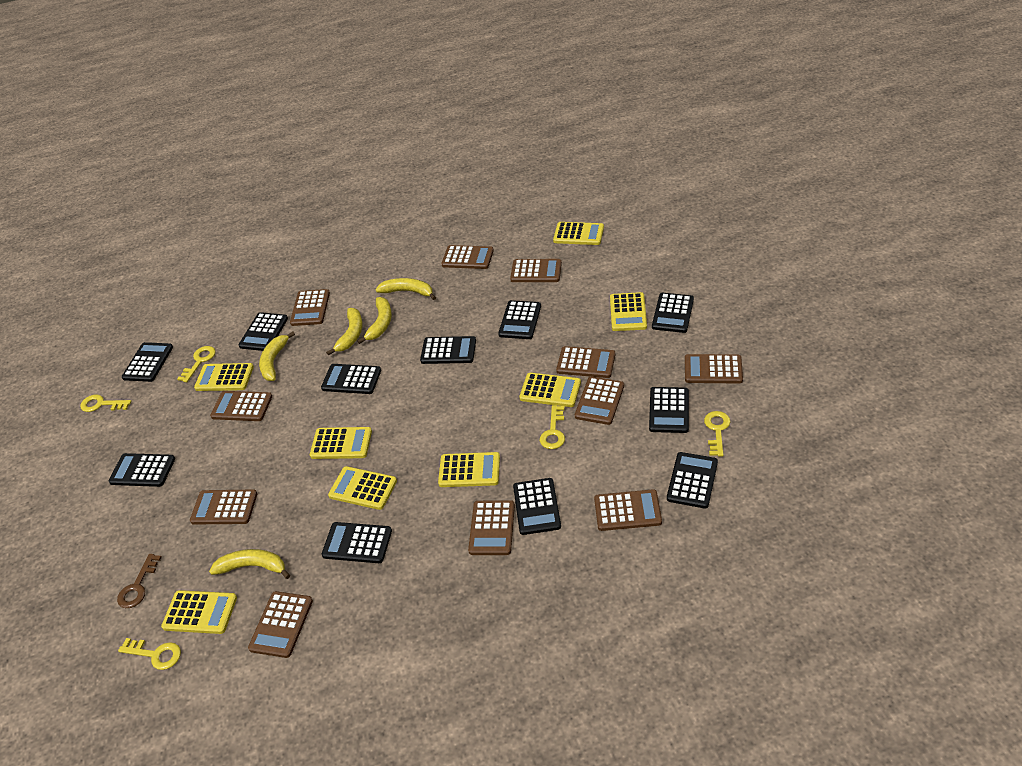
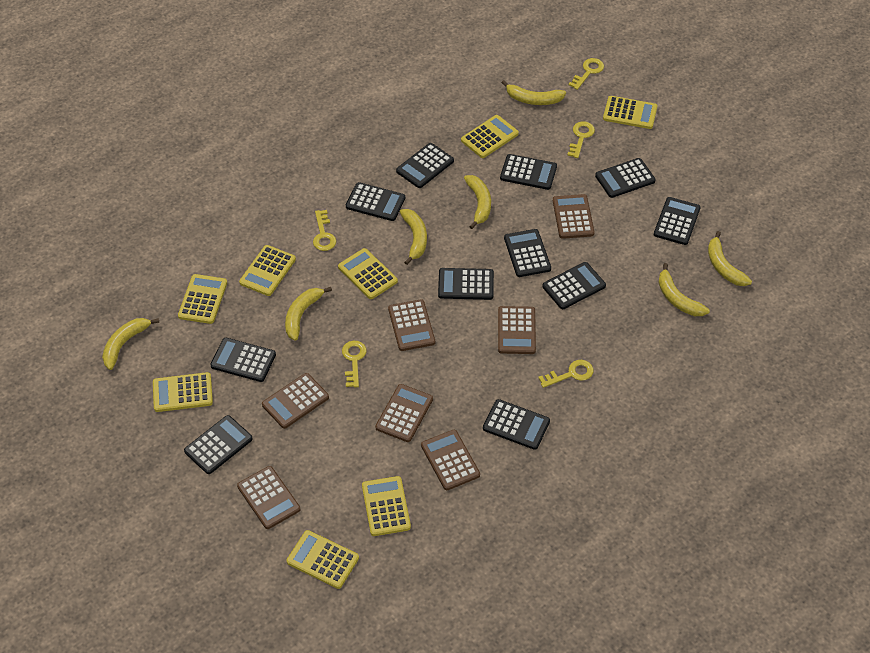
brown calculator: 11 -> 7
brown key: 1 -> 0
yellow banana: 5 -> 7

